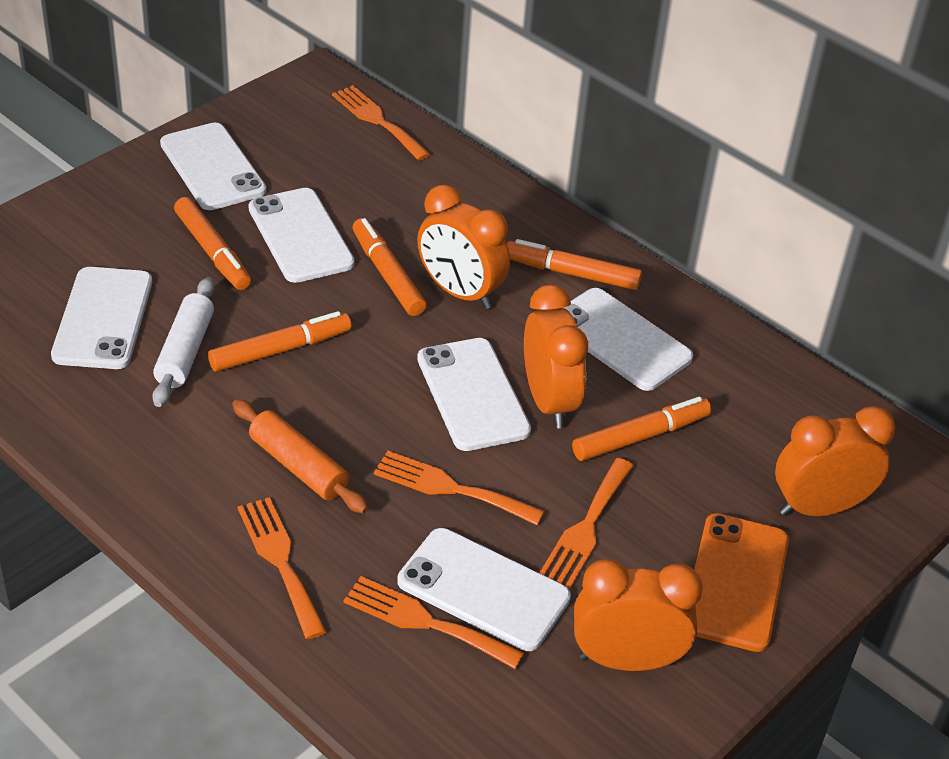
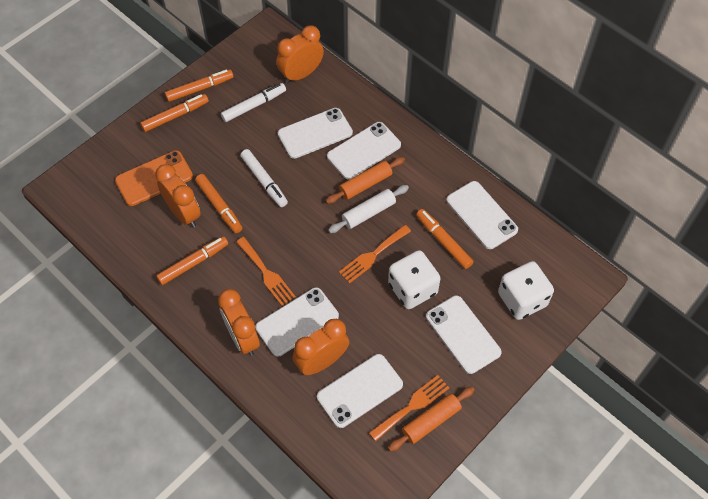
orange fork: 5 -> 3
orange rolling pin: 1 -> 2
white dice: 0 -> 2
white marker: 0 -> 2

